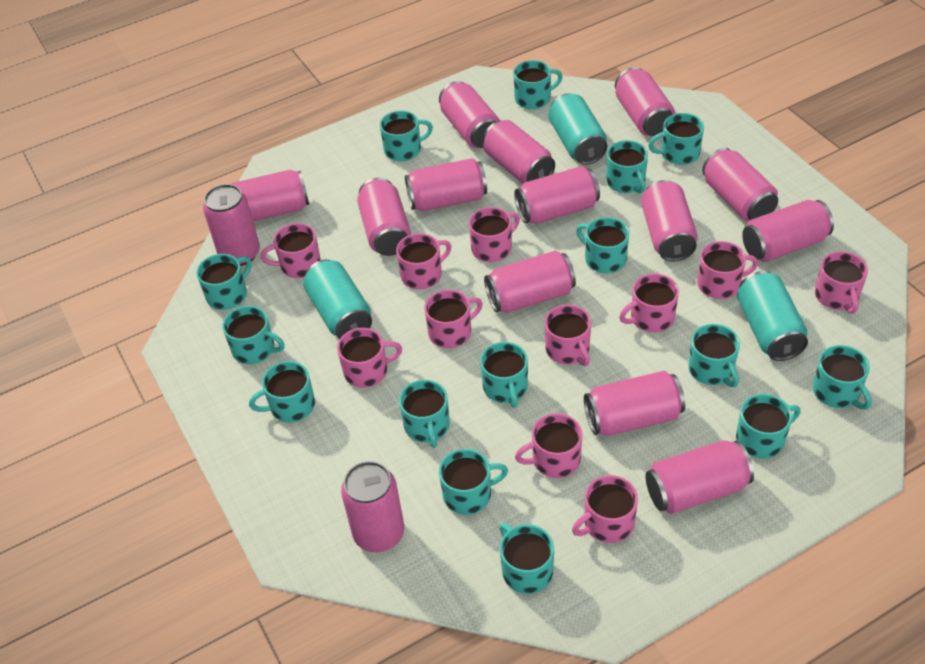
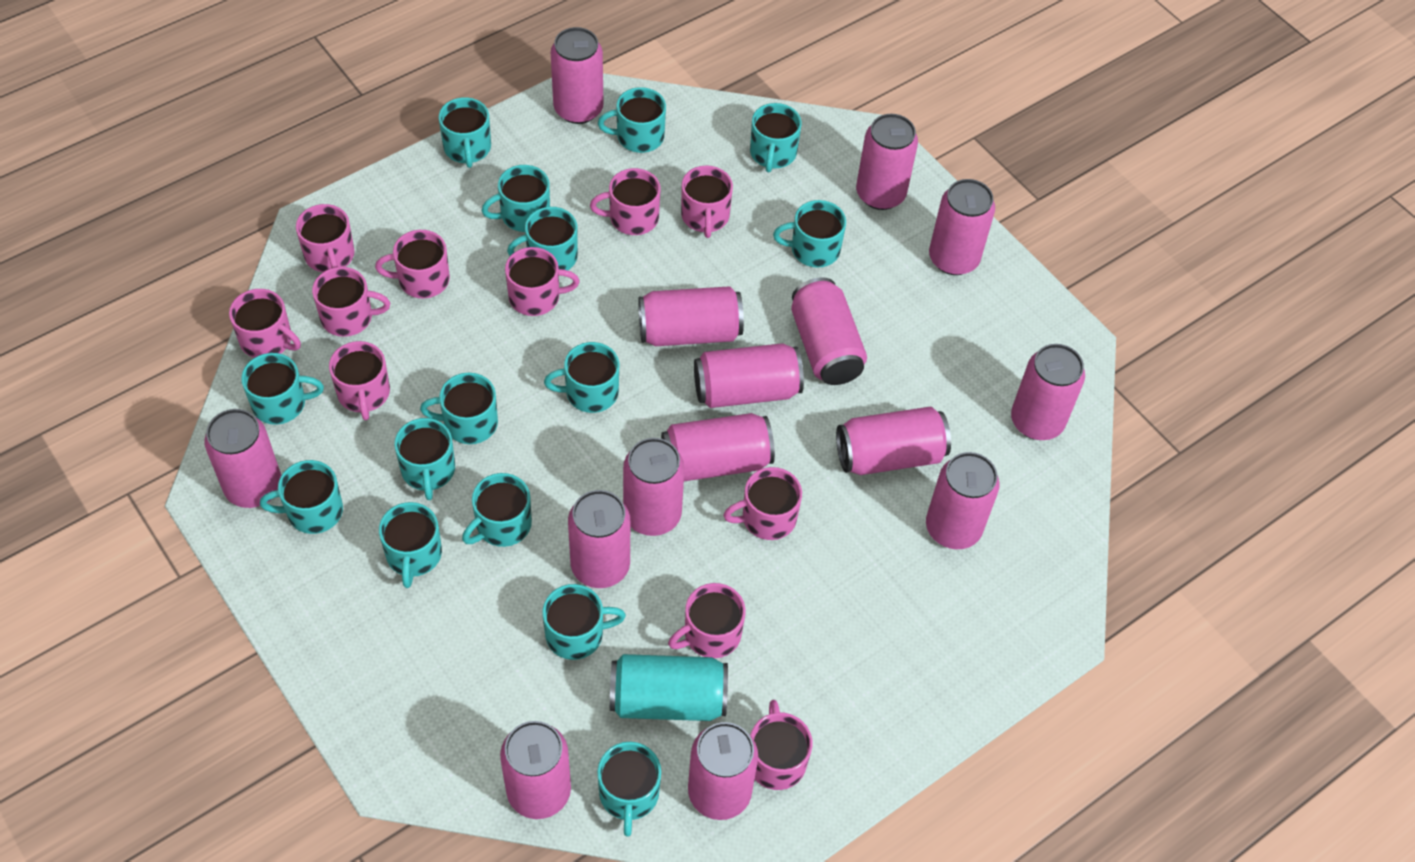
turquoise can: 3 -> 1

